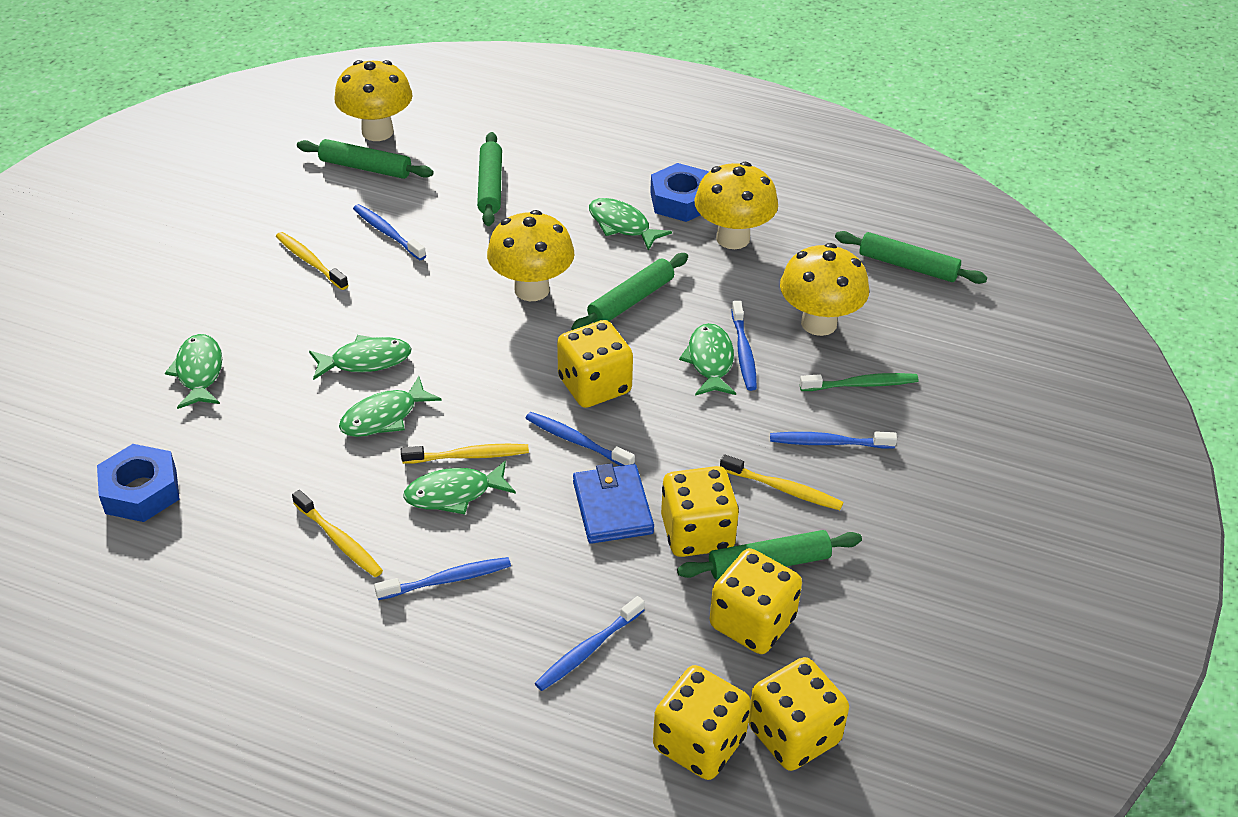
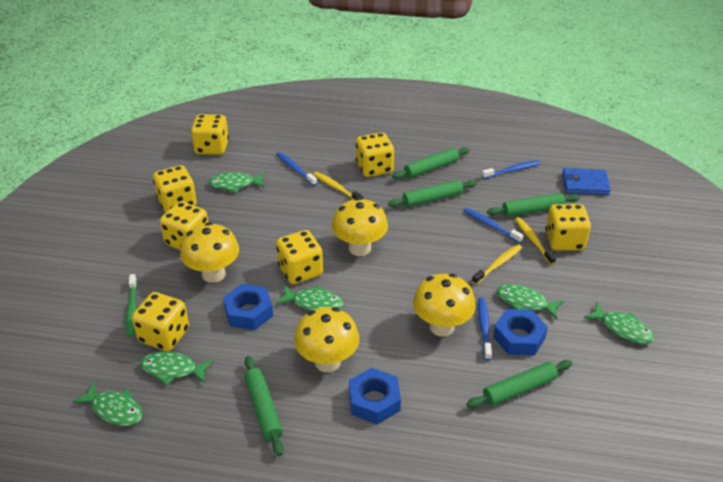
blue nut: 2 -> 3
blue toothbrush: 6 -> 4
yellow dice: 5 -> 7
yellow toothbrush: 4 -> 3

